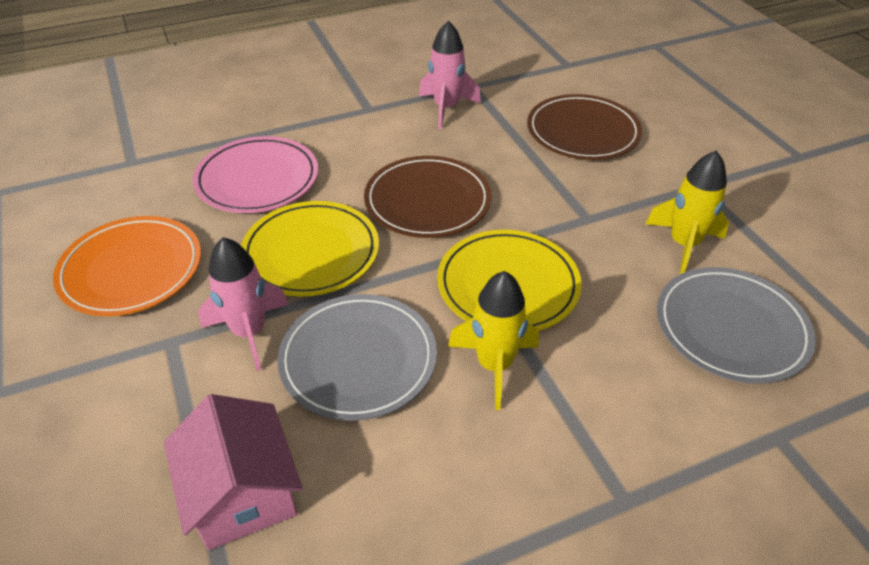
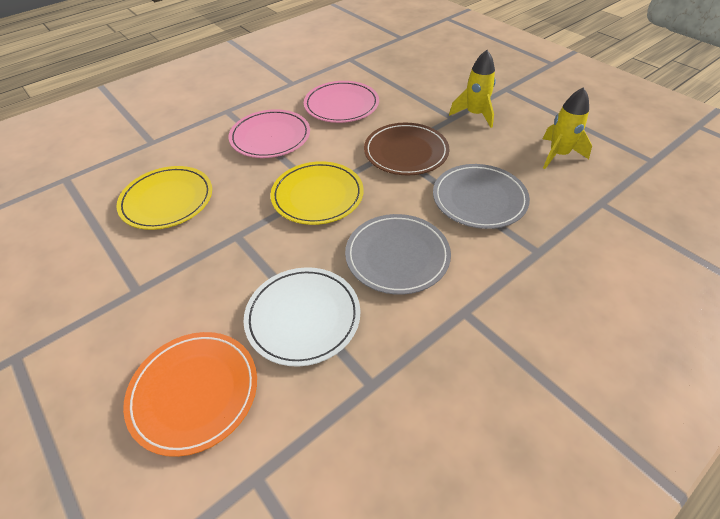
brown plate: 2 -> 1
pink house: 1 -> 0
pink plate: 1 -> 2
pink rocket: 2 -> 0
white plate: 0 -> 1

